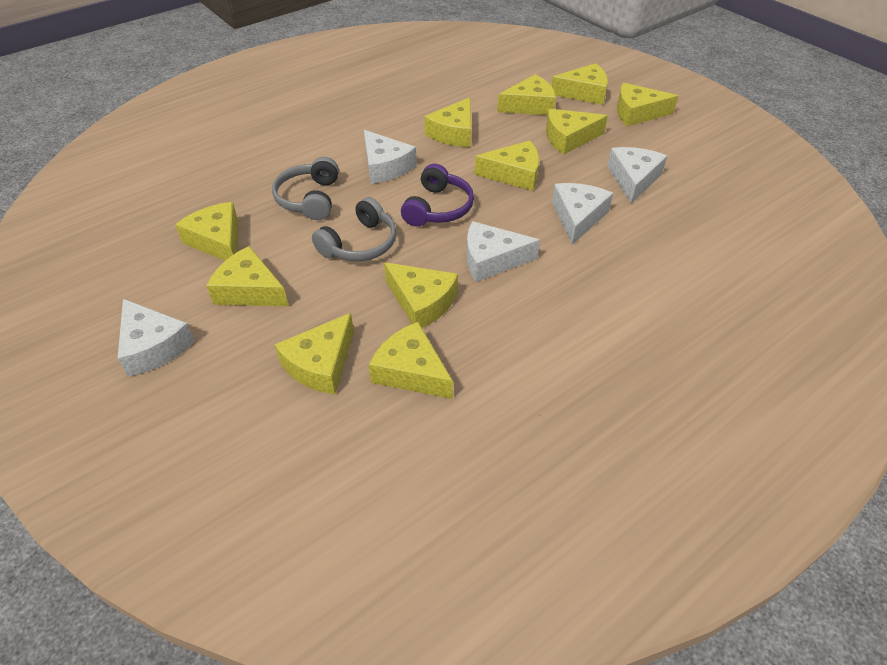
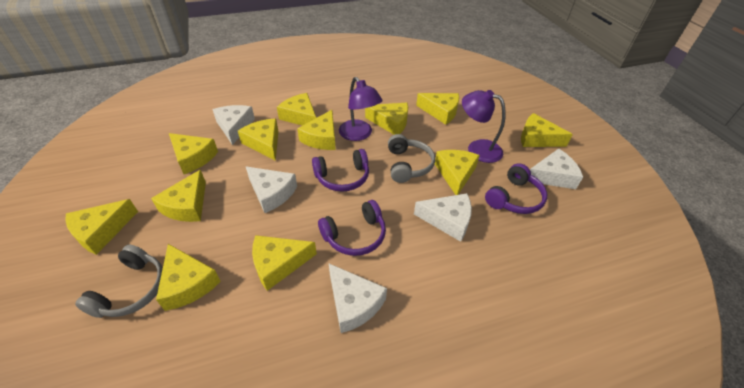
purple headphones: 1 -> 3
purple lamp: 0 -> 2
yellow cheese: 11 -> 12

